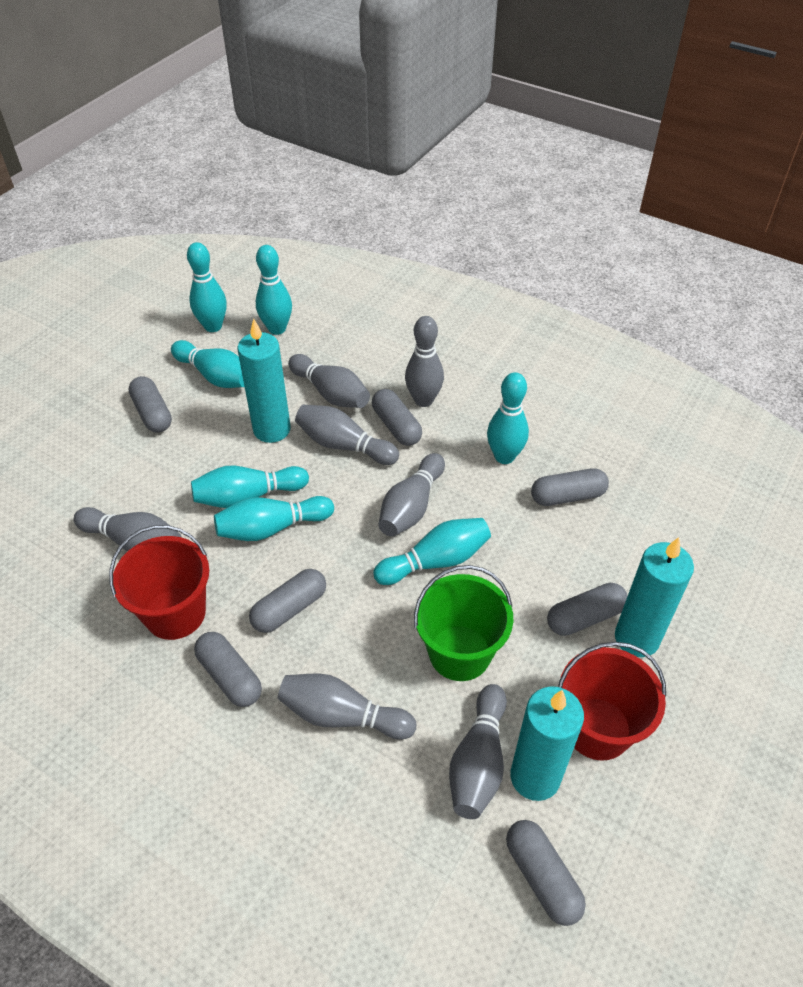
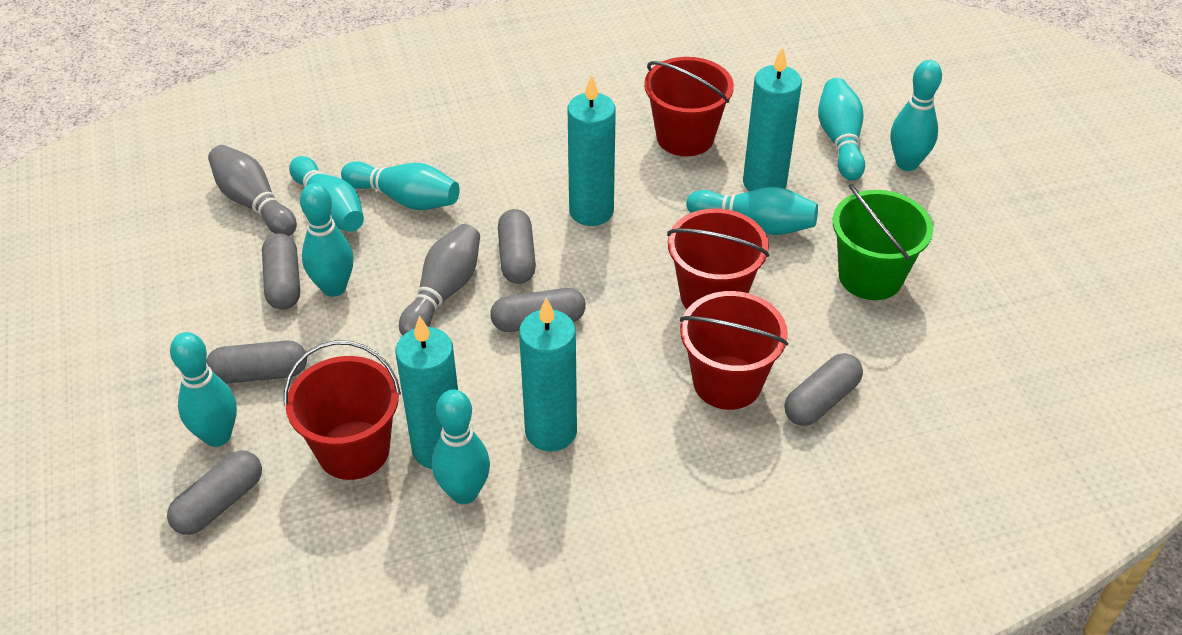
grey bowling pin: 7 -> 2
grey capsule: 7 -> 6
red bucket: 2 -> 4
turquoise bowling pin: 7 -> 8
turquoise candle: 3 -> 4

